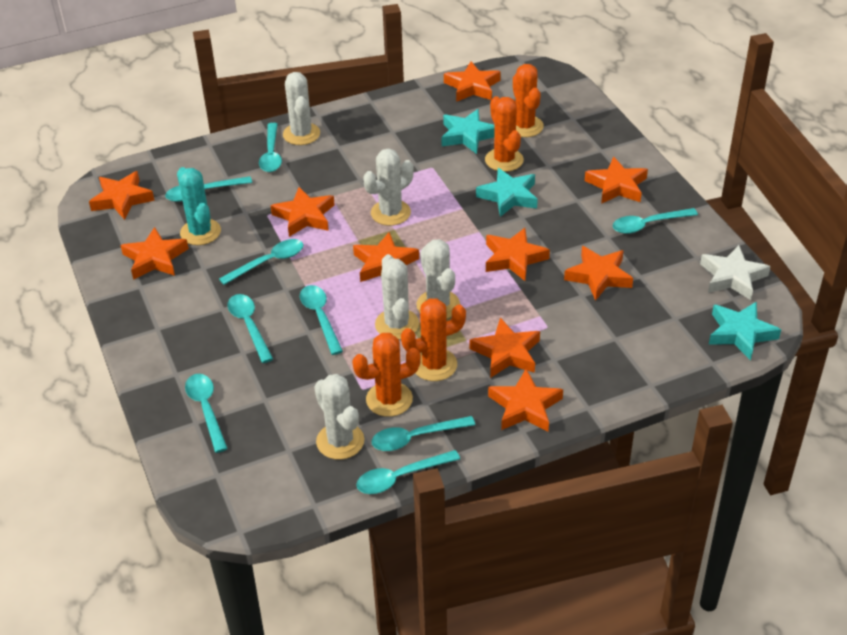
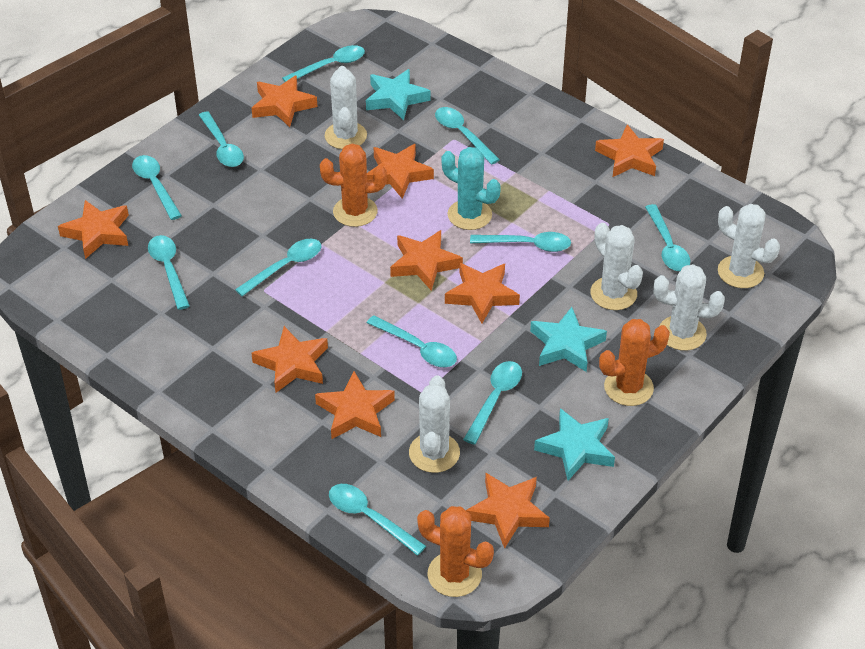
orange cactus: 4 -> 3
orange star: 10 -> 9
turquoise spoon: 9 -> 11
white star: 1 -> 0

